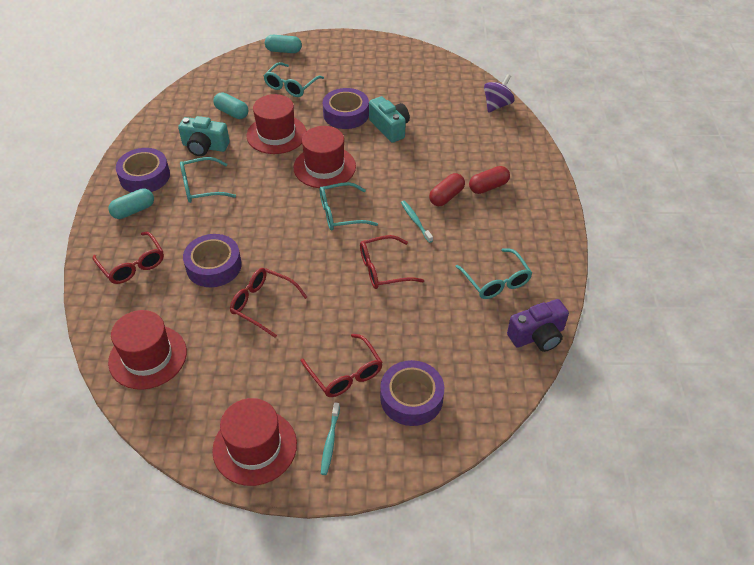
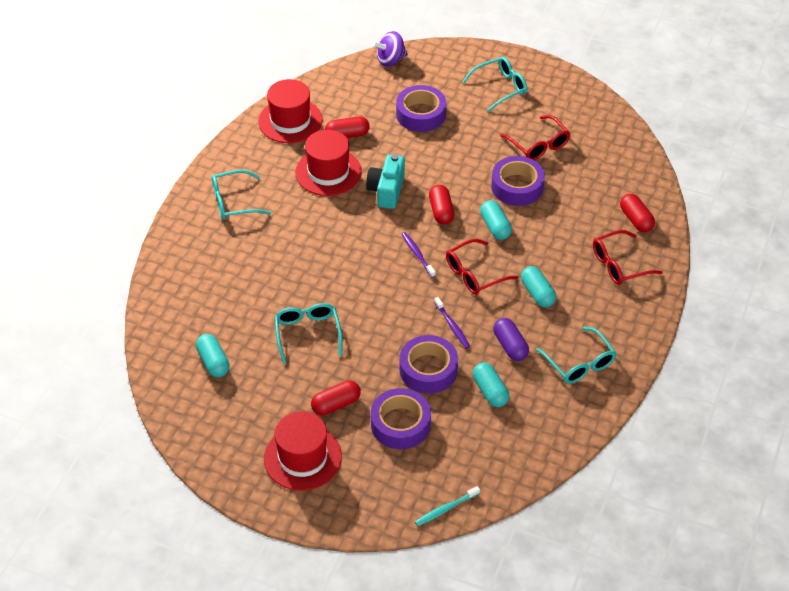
purple camera: 1 -> 0
purple capsule: 0 -> 1
purple toothbrush: 0 -> 2
red capsule: 2 -> 4
red glasses: 4 -> 3
red hat: 4 -> 3
turquoise camera: 2 -> 1
turquoise capsule: 3 -> 4
turquoise toothbrush: 2 -> 1

